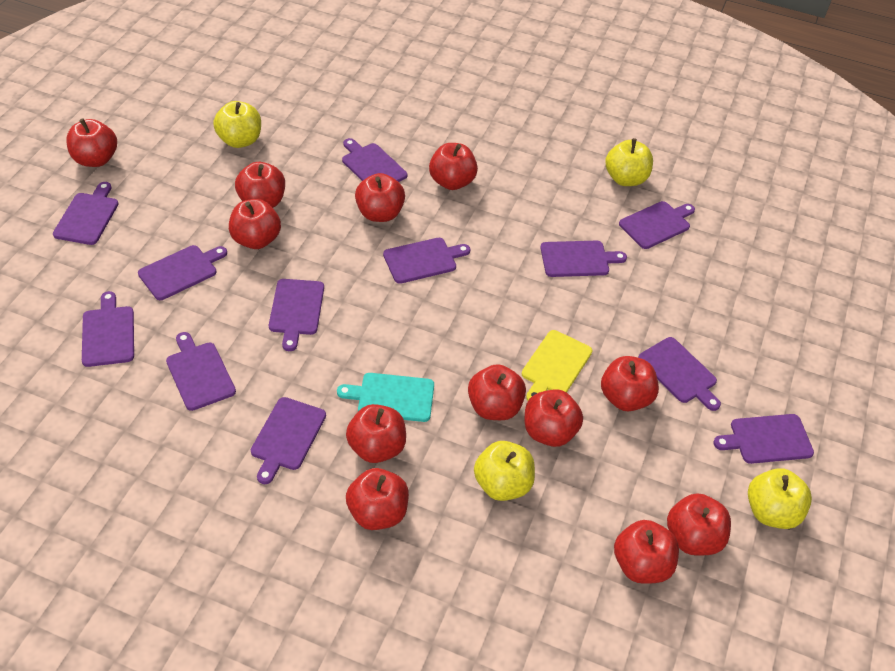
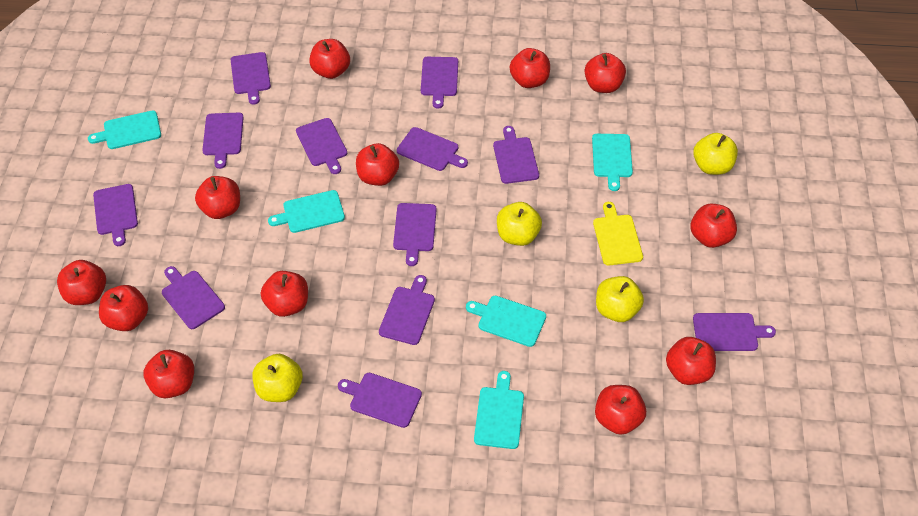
turquoise cutting board: 1 -> 5

